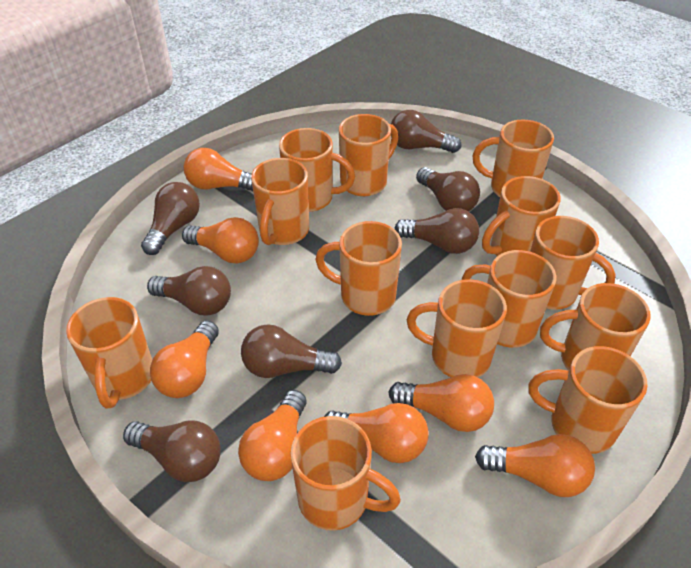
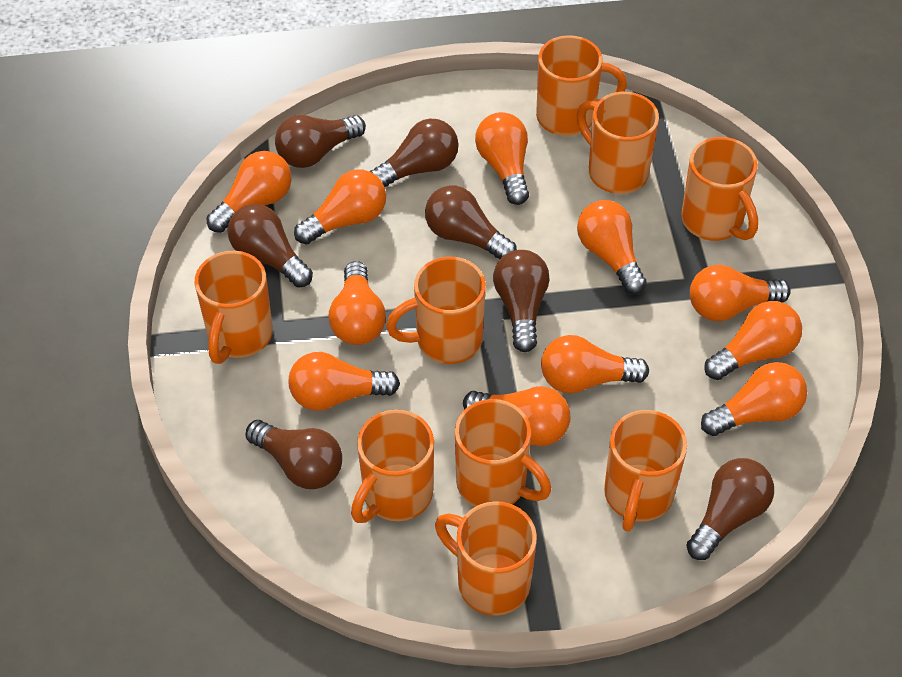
orange light bulb: 7 -> 11
orange mug: 13 -> 9

